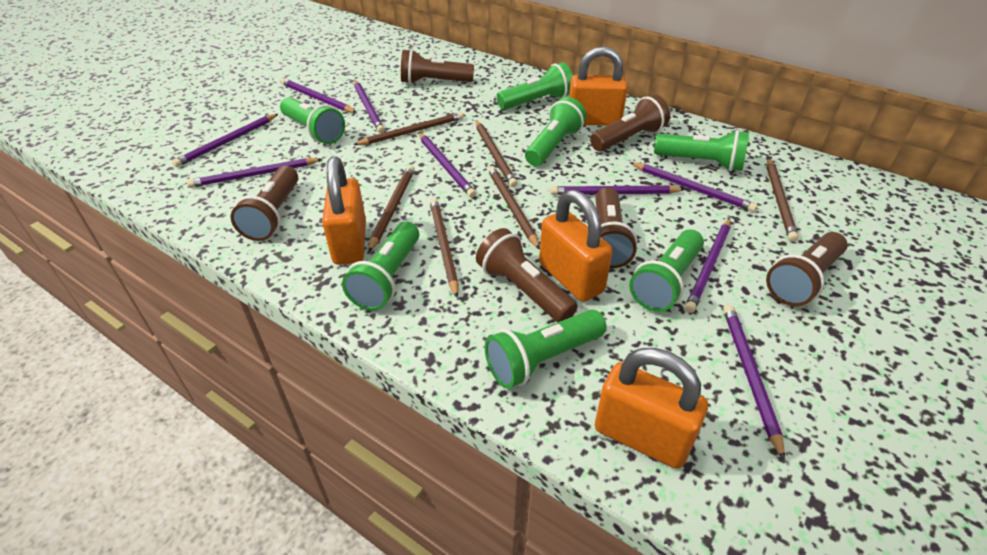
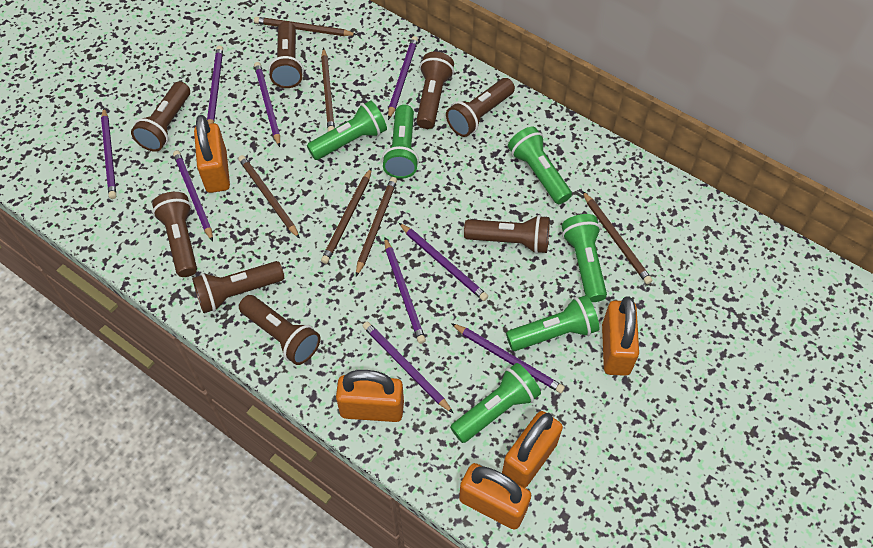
brown flashlight: 6 -> 8
green flashlight: 7 -> 6
orange padlock: 4 -> 5

